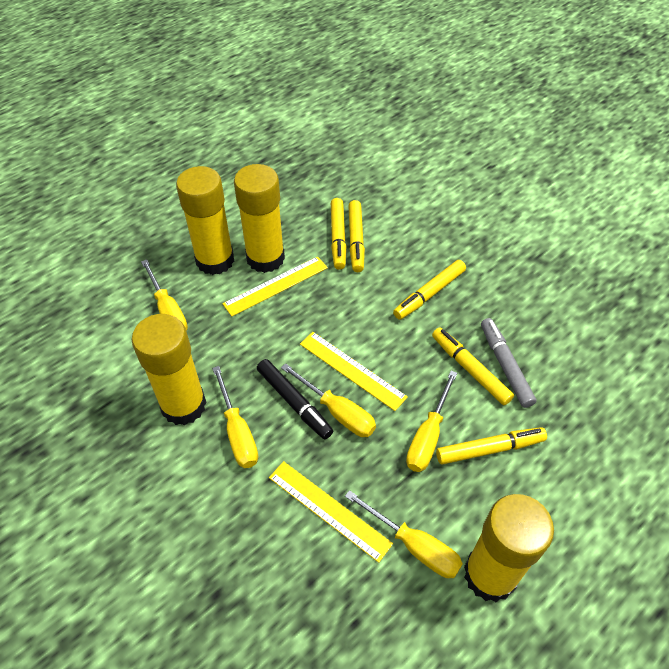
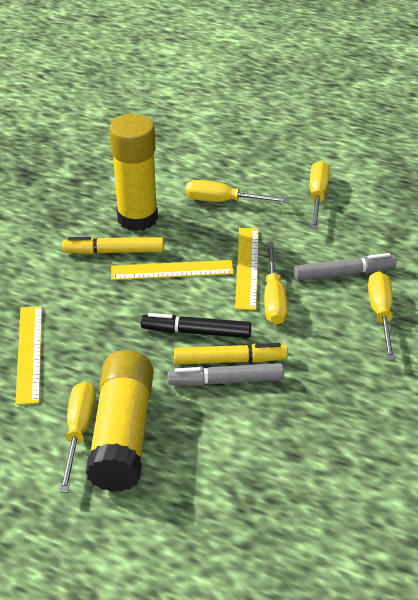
grey marker: 1 -> 2
yellow glue stick: 4 -> 2
yellow marker: 5 -> 2

